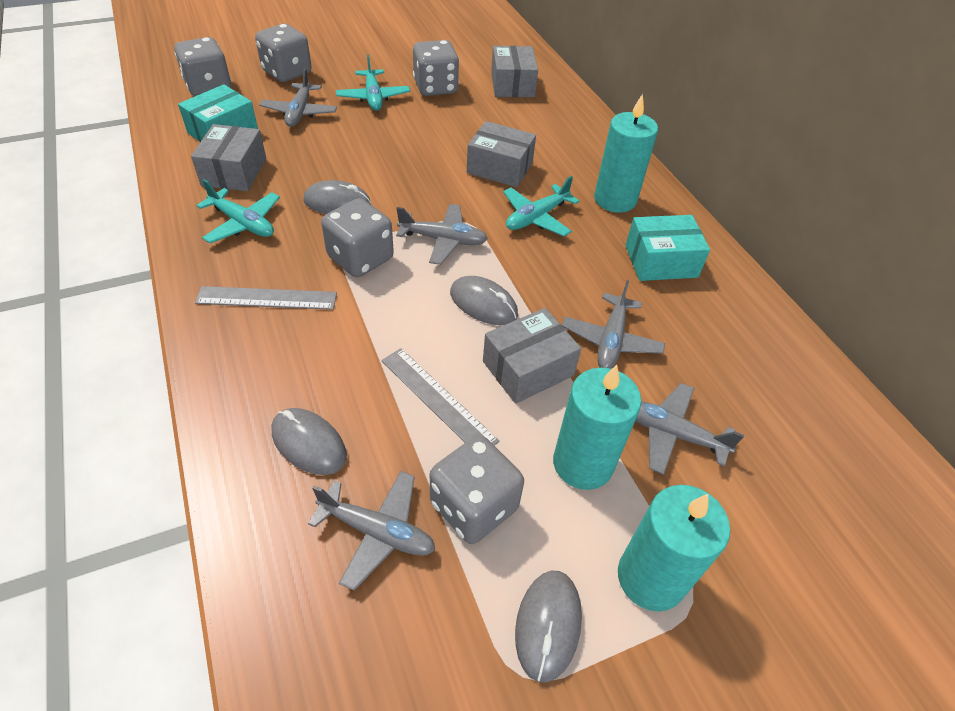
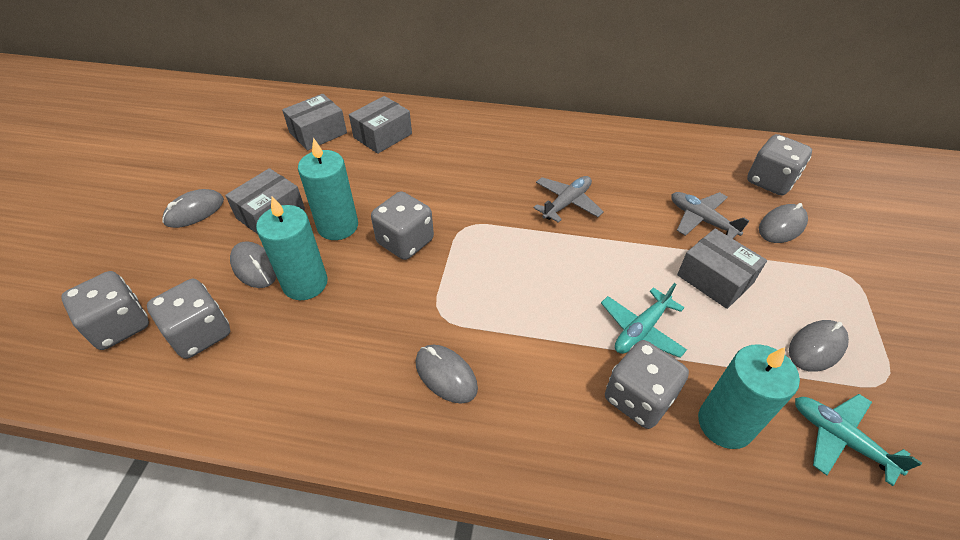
grey mouse: 4 -> 5
grey plane: 5 -> 2
grey ruler: 2 -> 0
turquoise box: 2 -> 0
turquoise plane: 3 -> 2

